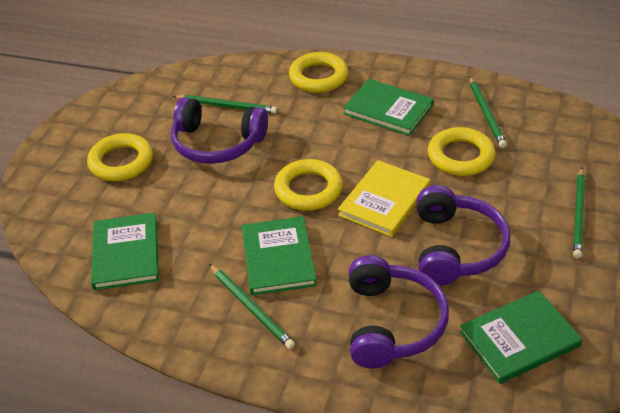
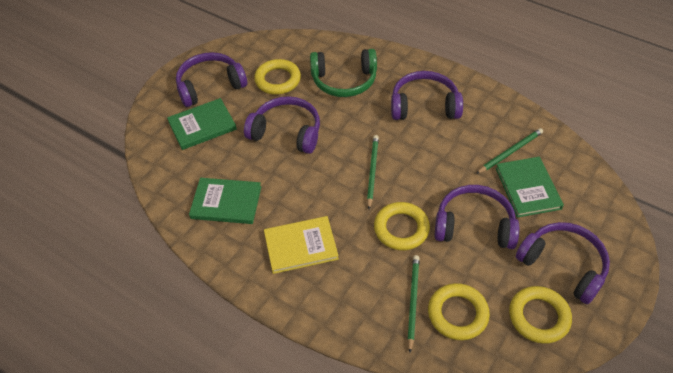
green book: 4 -> 3
green headphones: 0 -> 1
green pencil: 4 -> 3
purple headphones: 3 -> 5

